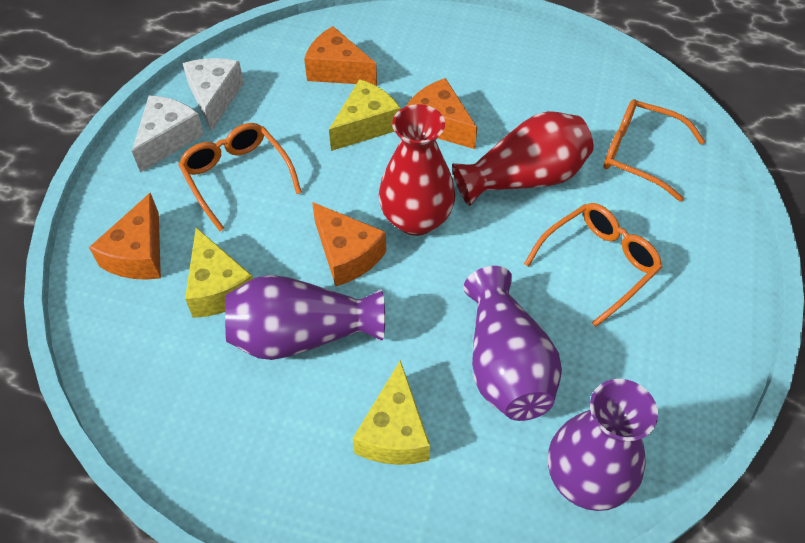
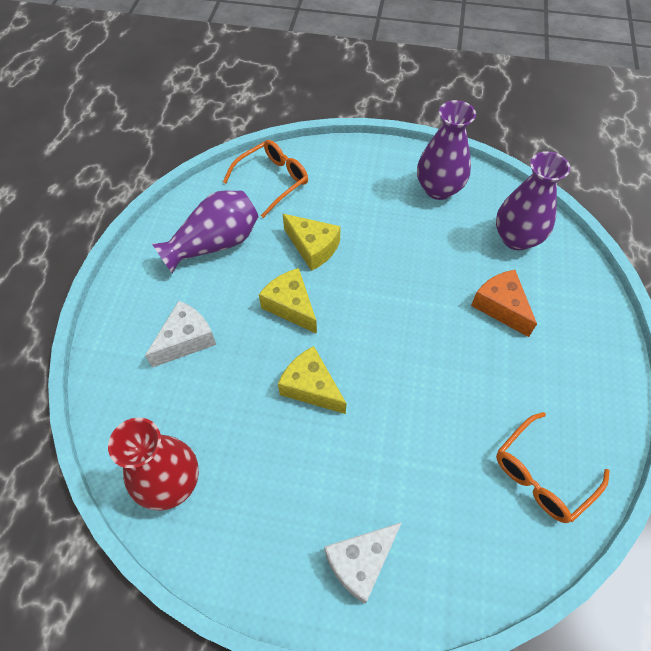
orange cheese: 4 -> 1
orange glasses: 3 -> 2
red vase: 2 -> 1

